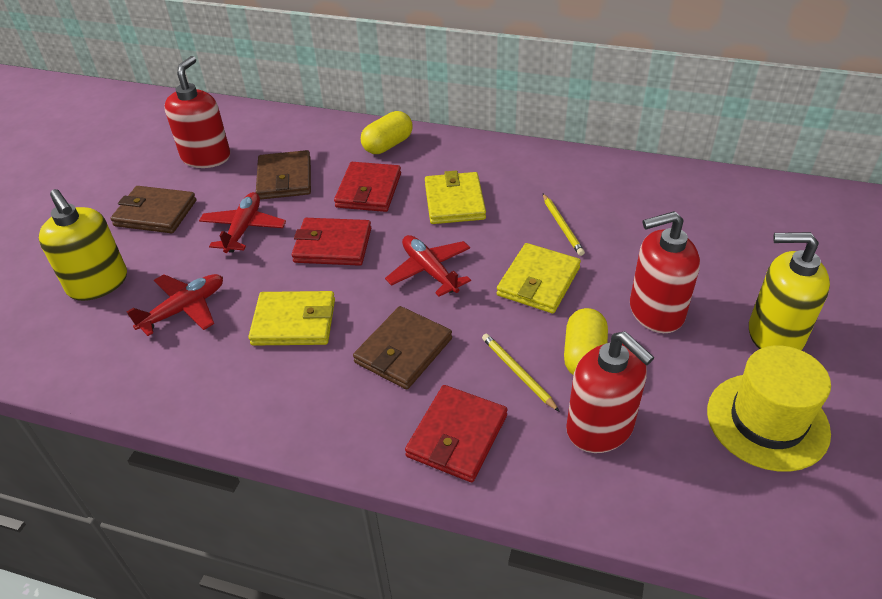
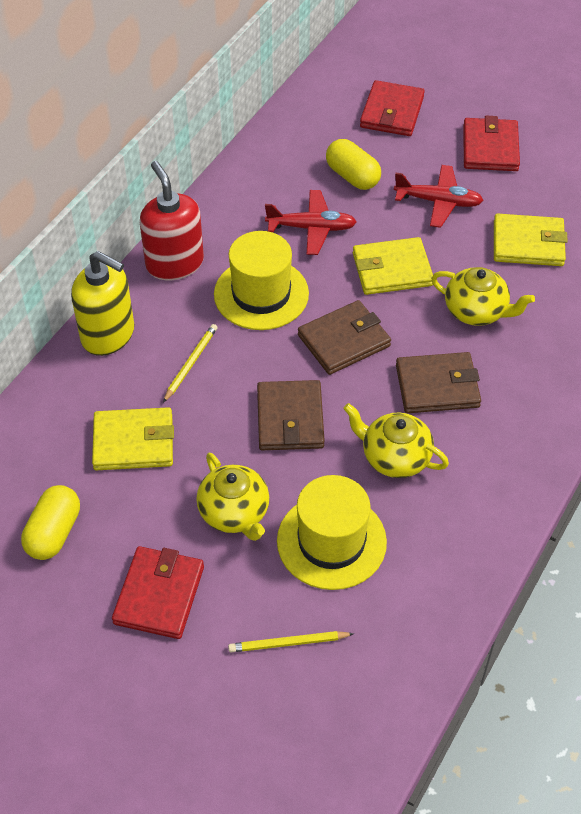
red plane: 3 -> 2
red soap dispenser: 3 -> 1
yellow hat: 1 -> 2
yellow soap dispenser: 2 -> 1
yellow teapot: 0 -> 3

